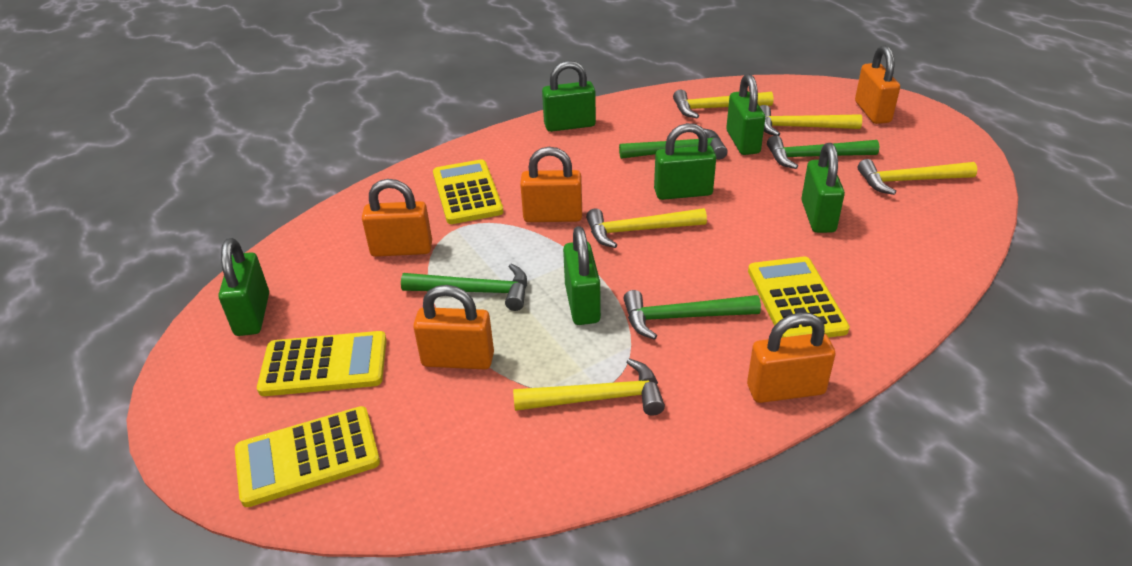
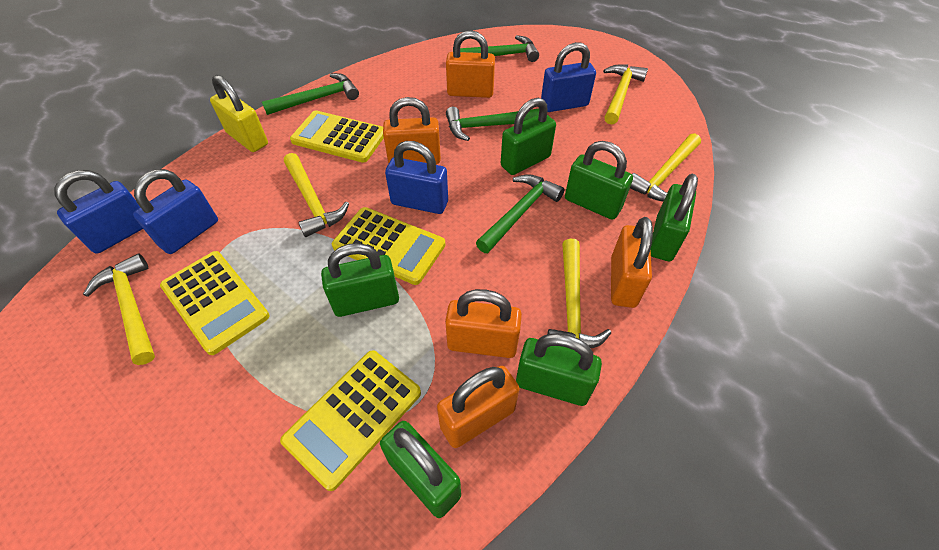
blue padlock: 0 -> 4
yellow padlock: 0 -> 1

